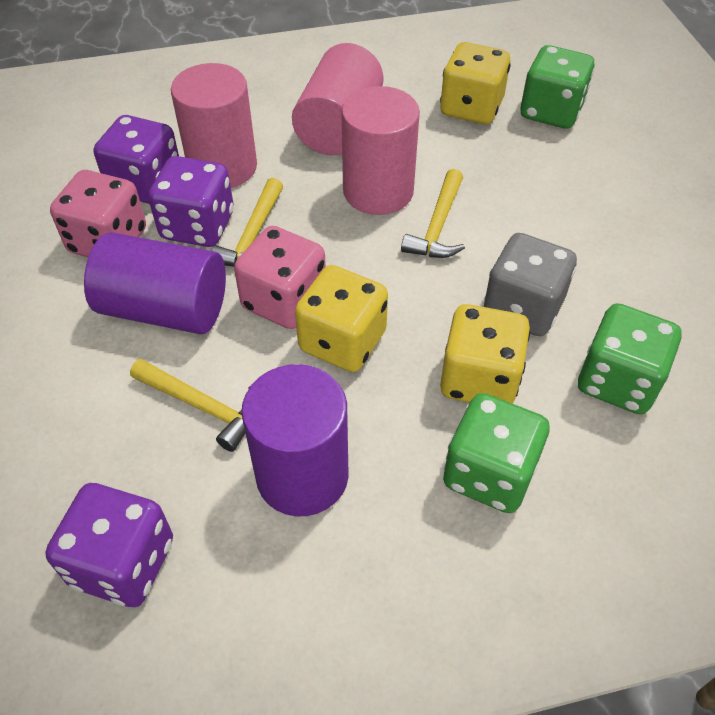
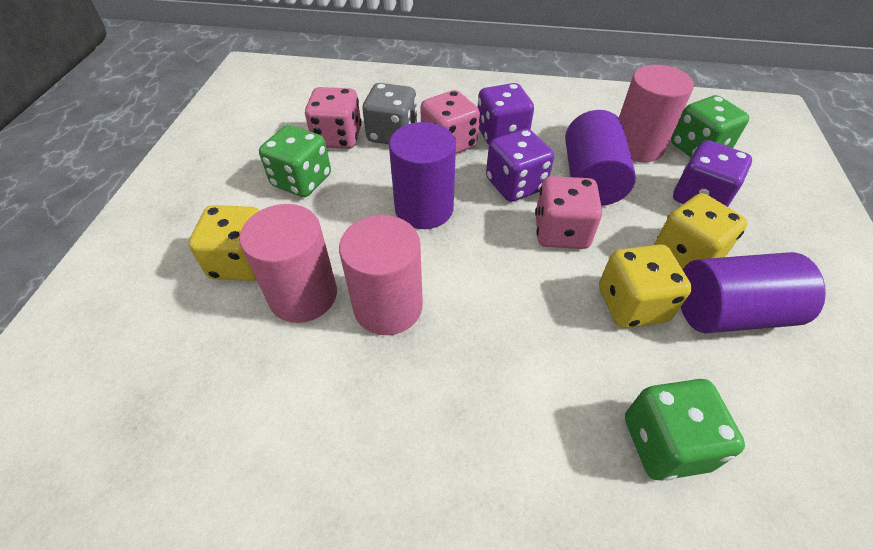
pink dice: 2 -> 3
purple cylinder: 2 -> 3
yellow hammer: 3 -> 0

